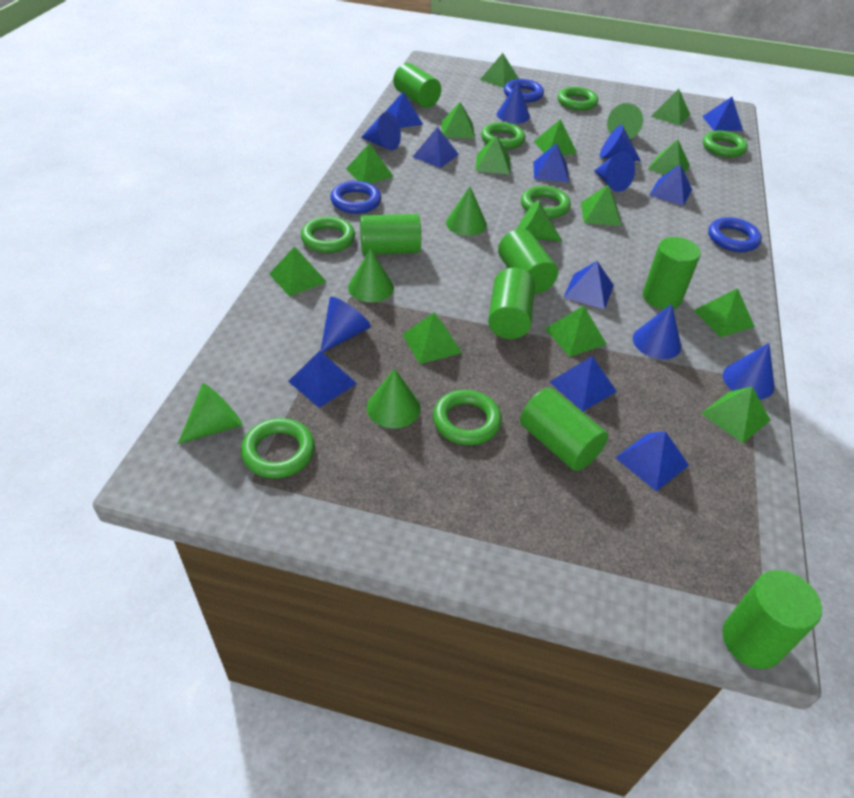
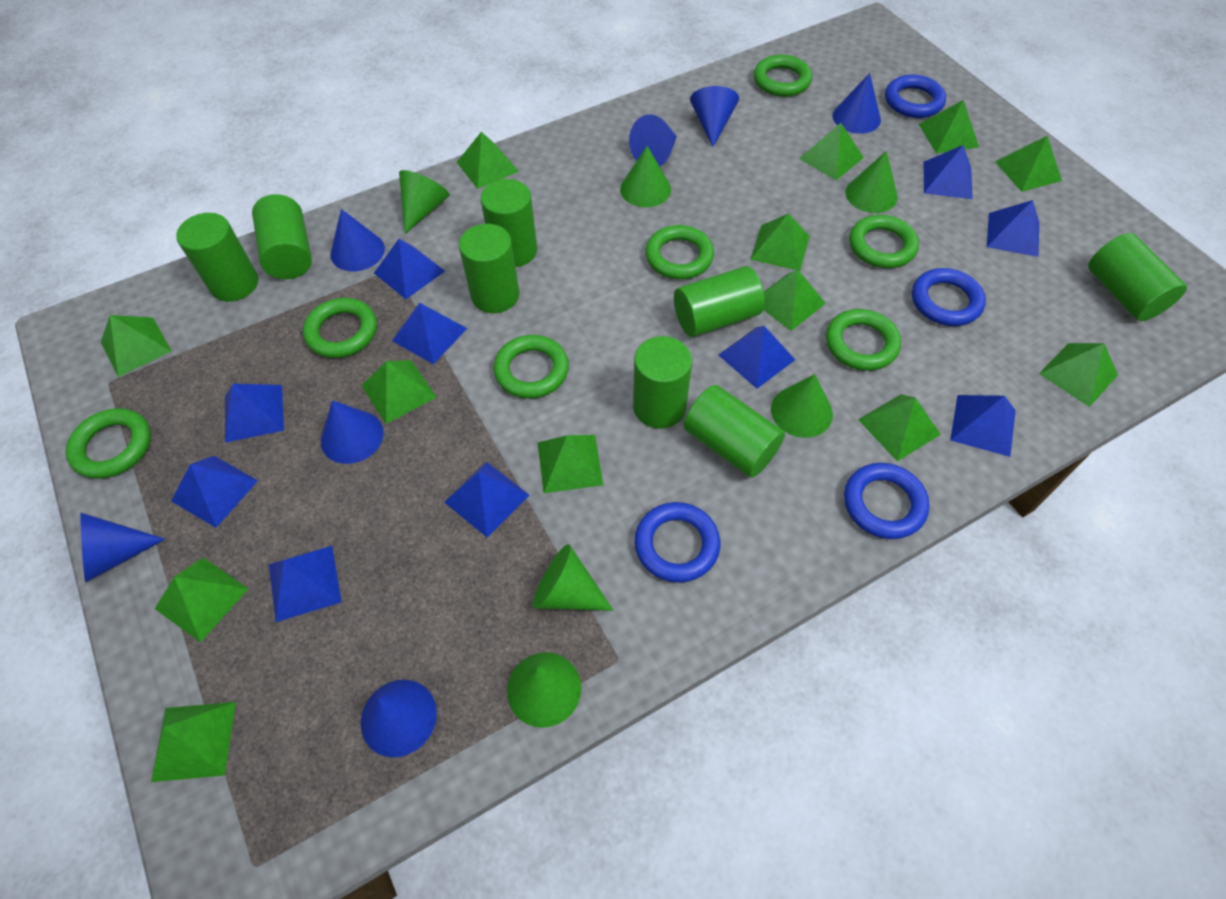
blue pyramid: 9 -> 10
blue ring: 3 -> 4
green cylinder: 7 -> 8

